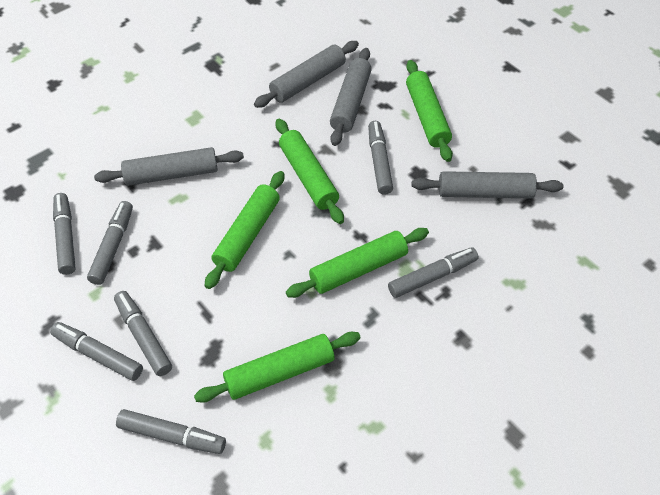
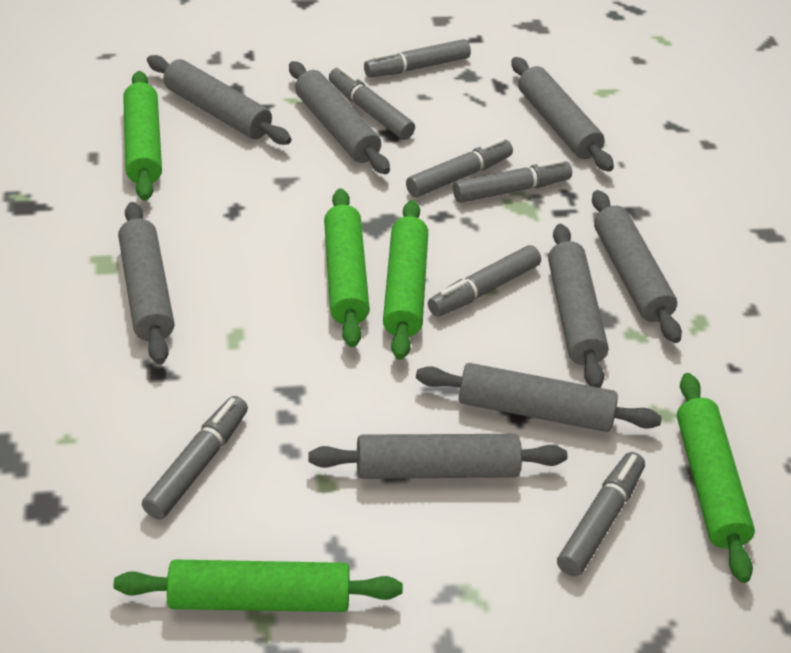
grey rolling pin: 4 -> 8

